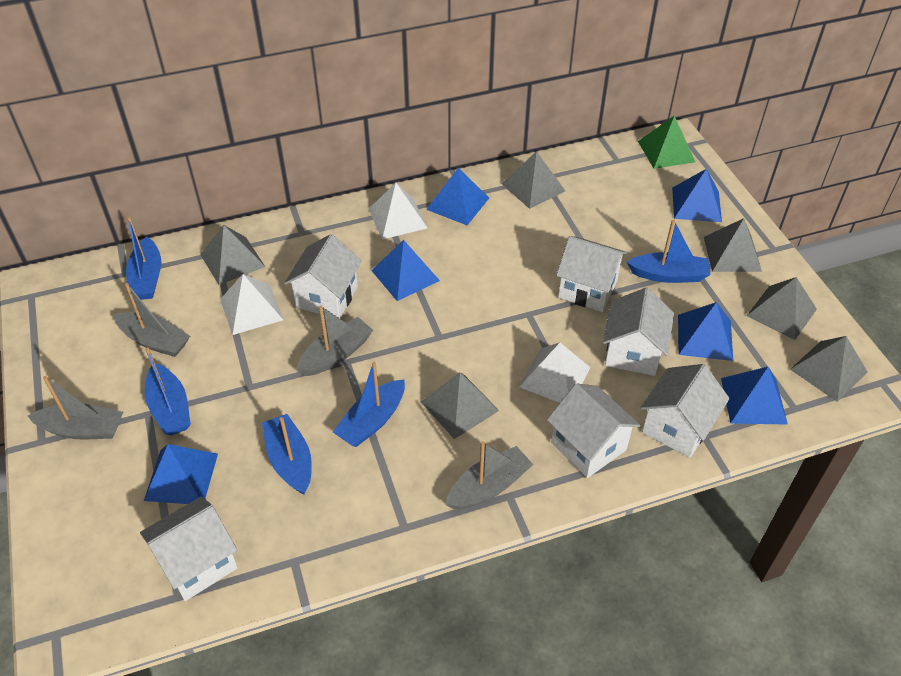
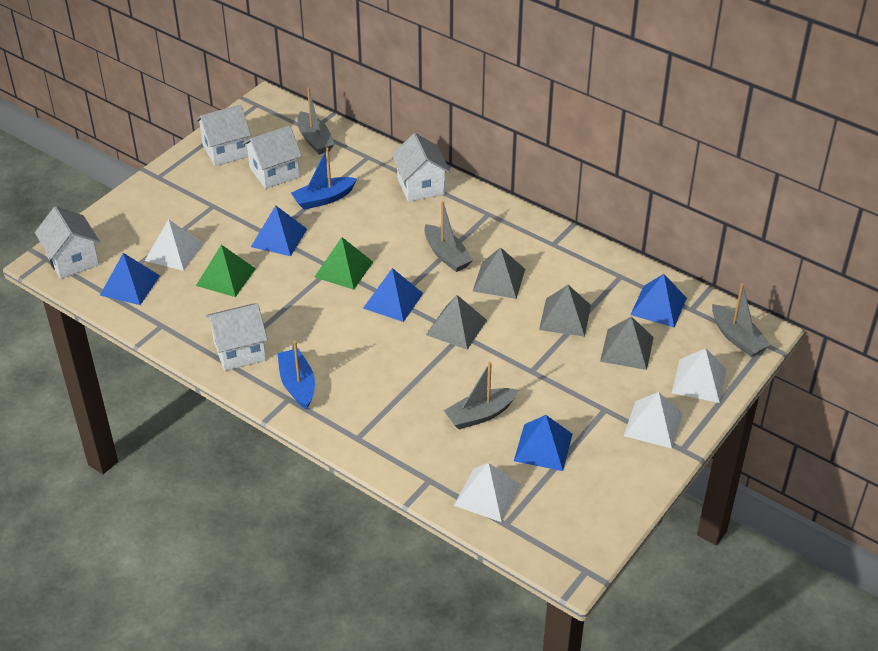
blue boat: 5 -> 2
blue pyramid: 6 -> 5
green pyramid: 1 -> 2
grey pyramid: 6 -> 4
white house: 6 -> 5
white pyramid: 3 -> 4

